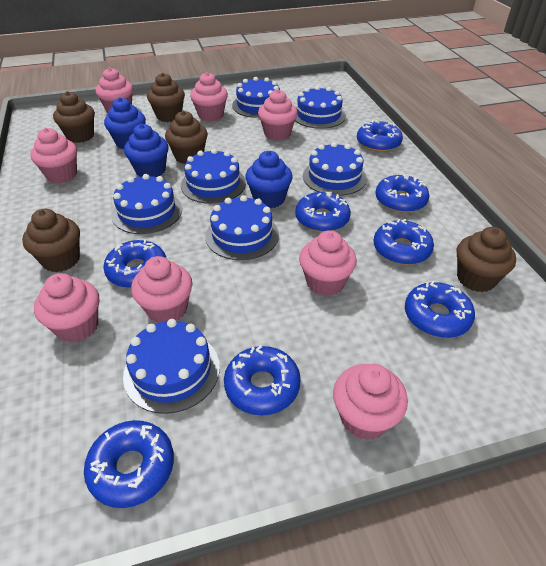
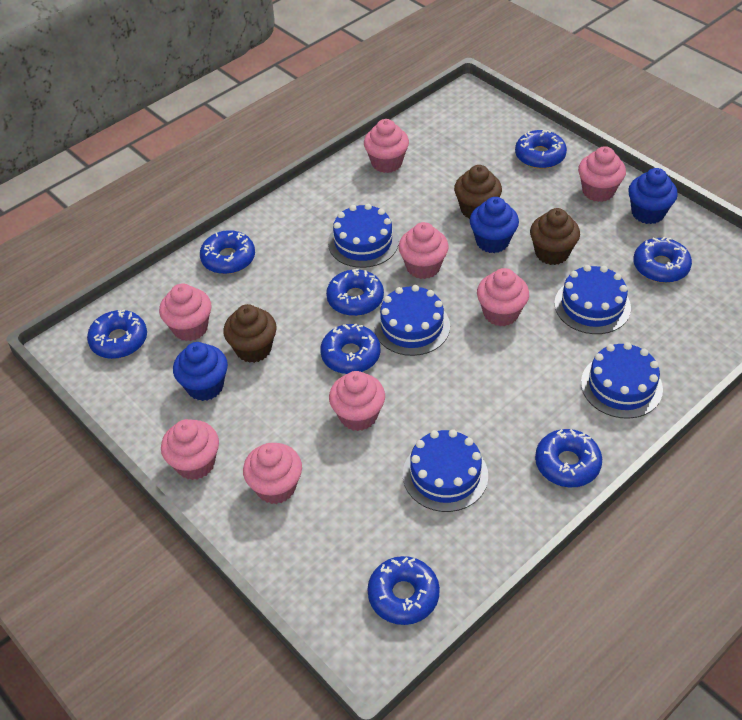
blue cake: 7 -> 5
brown cupcake: 5 -> 3

